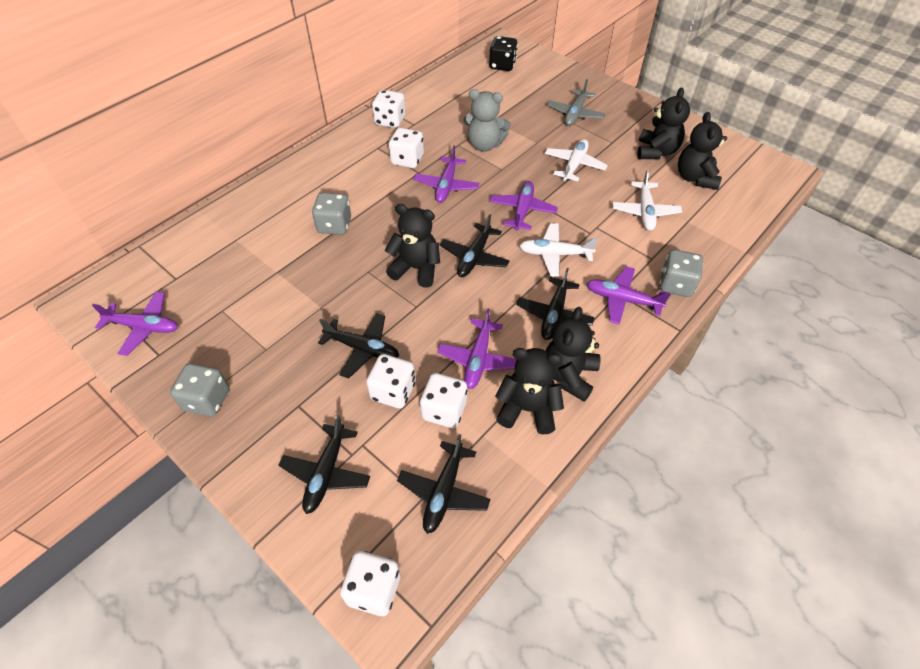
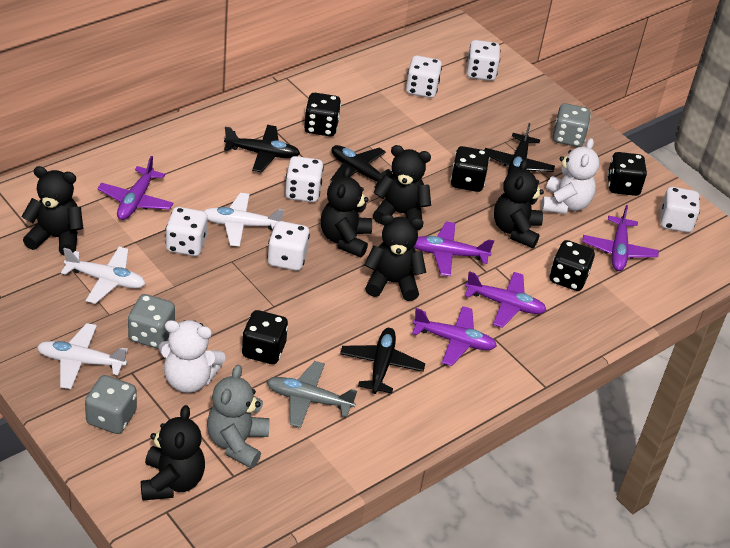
black dice: 1 -> 5
black plane: 5 -> 4
black teddy bear: 5 -> 6
white dice: 5 -> 6
white teddy bear: 0 -> 2

